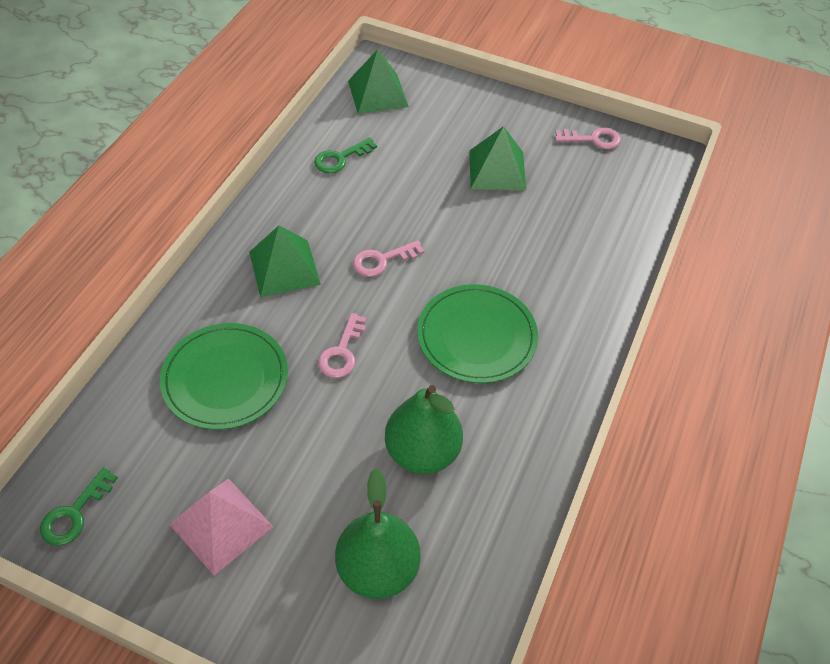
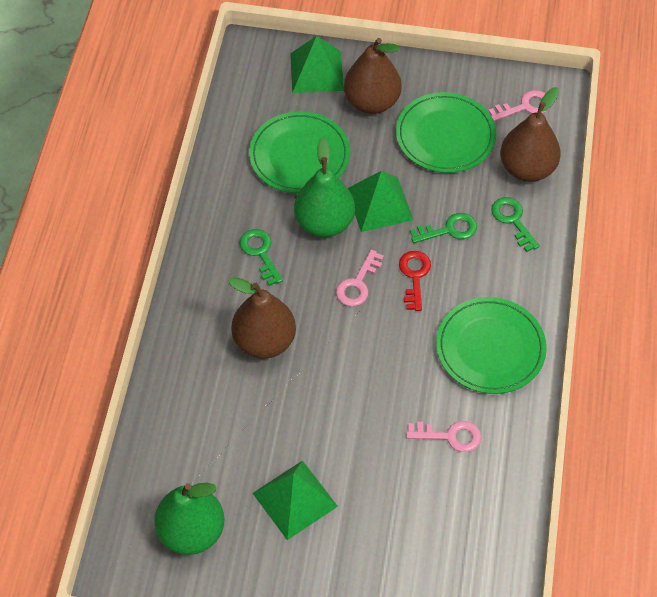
brown pear: 0 -> 3
green key: 2 -> 3
green plate: 2 -> 3
pink pyramid: 1 -> 0
red key: 0 -> 1

